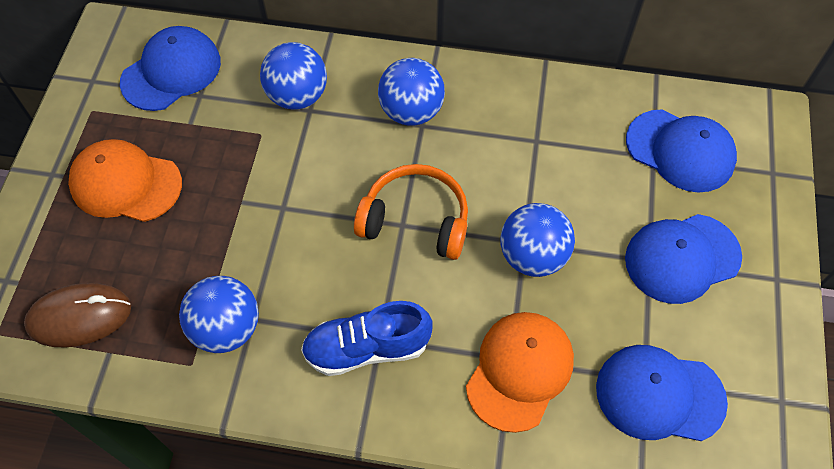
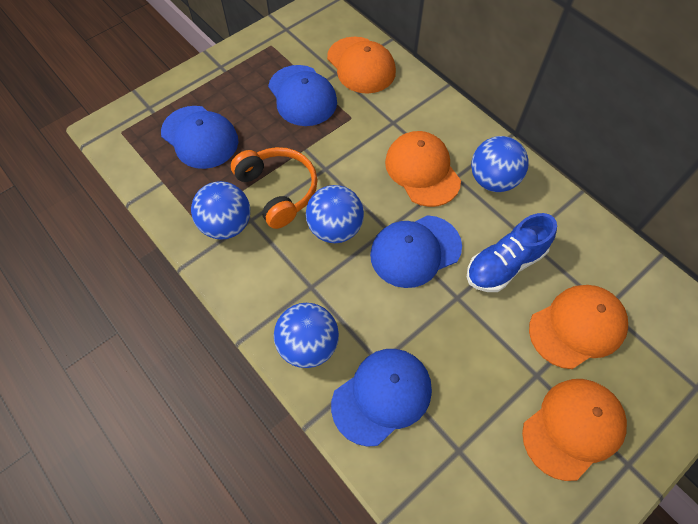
brown mouse: 1 -> 0
orange cap: 2 -> 4

